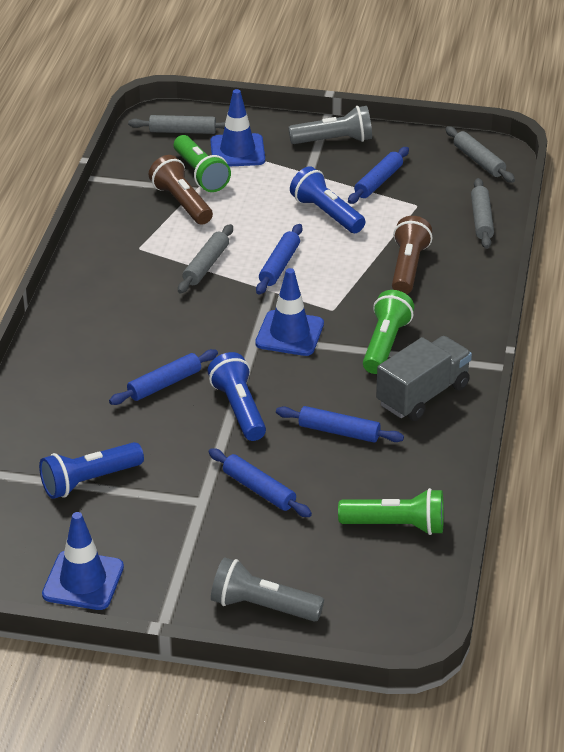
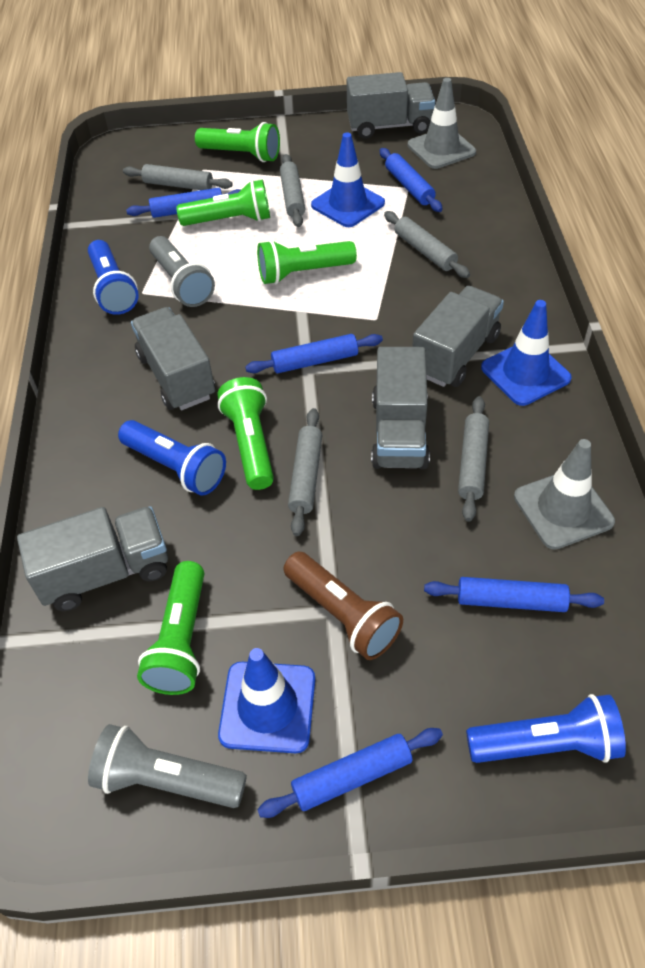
brown flashlight: 2 -> 1
green flashlight: 3 -> 5
grey rolling pin: 4 -> 5
grey traffic cone: 0 -> 2
grey truck: 1 -> 5

